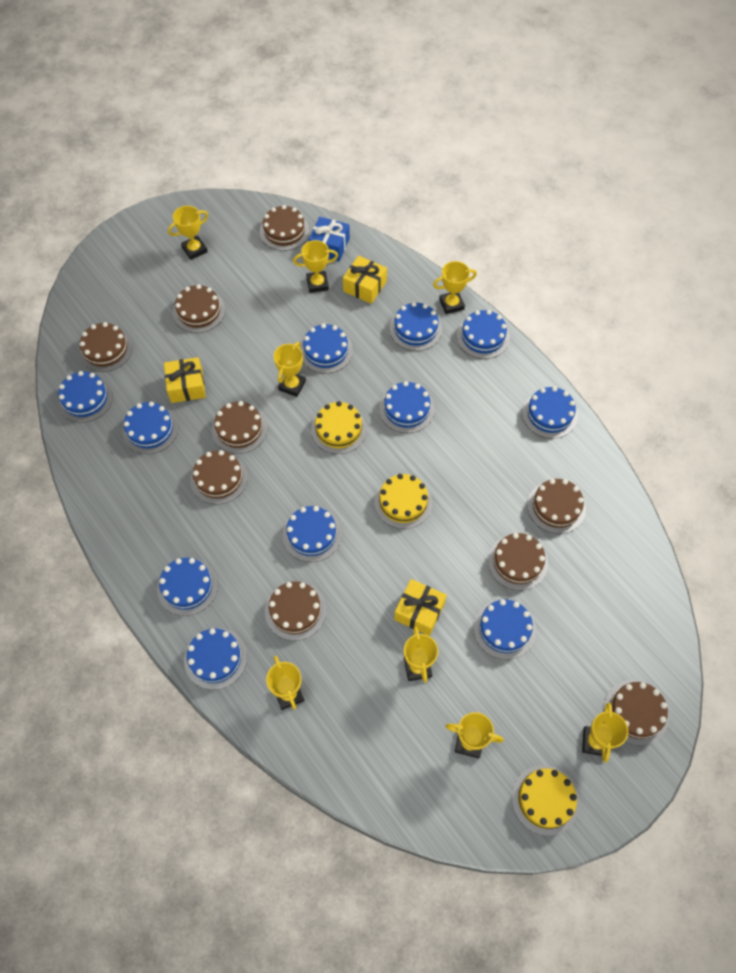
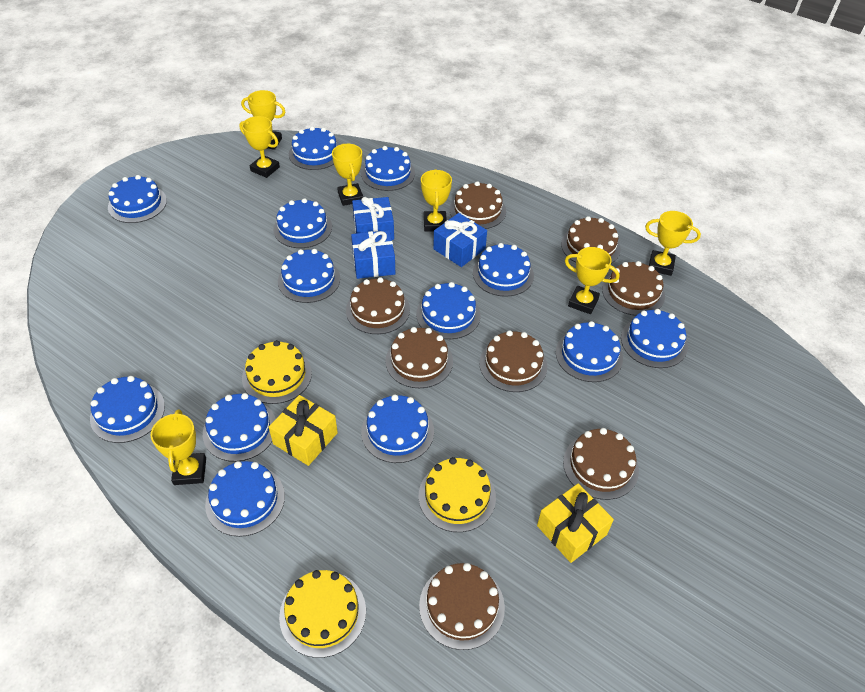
blue cake: 11 -> 13
blue gift: 1 -> 3
brown cake: 9 -> 8
yellow gift: 3 -> 2
yellow trophy: 8 -> 7

